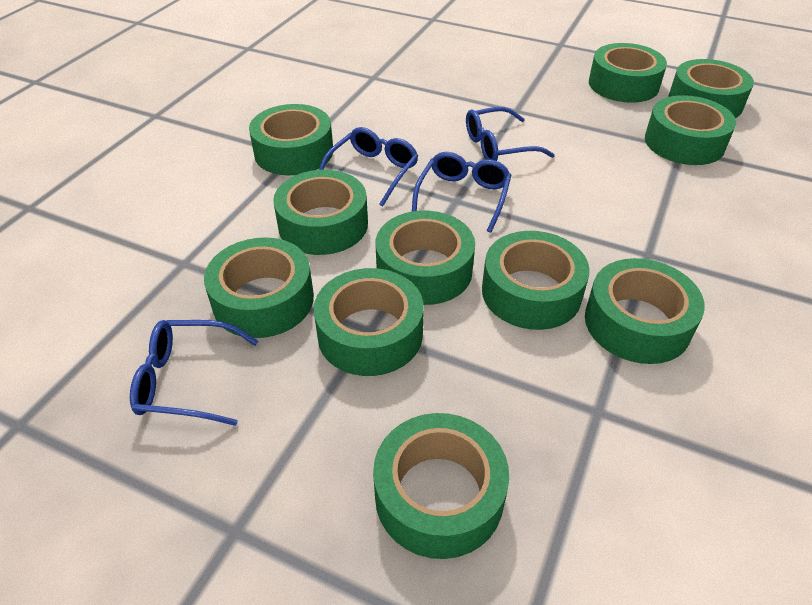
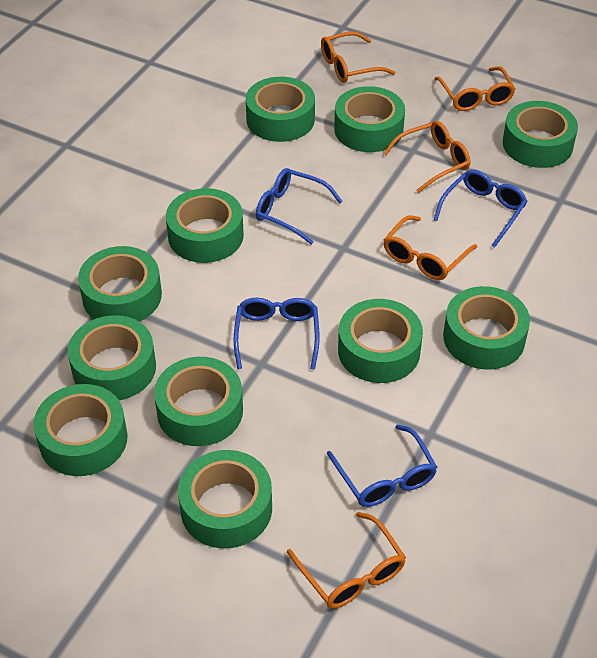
orange glasses: 0 -> 5

